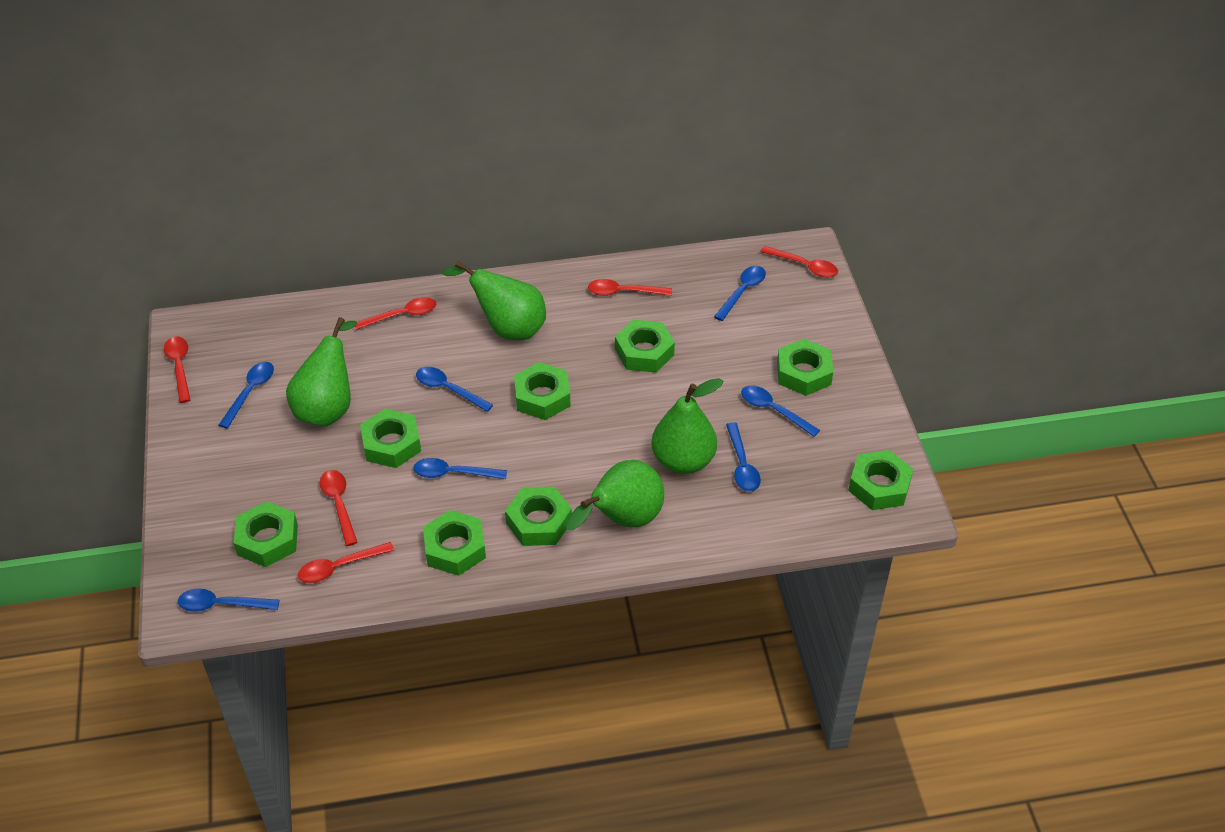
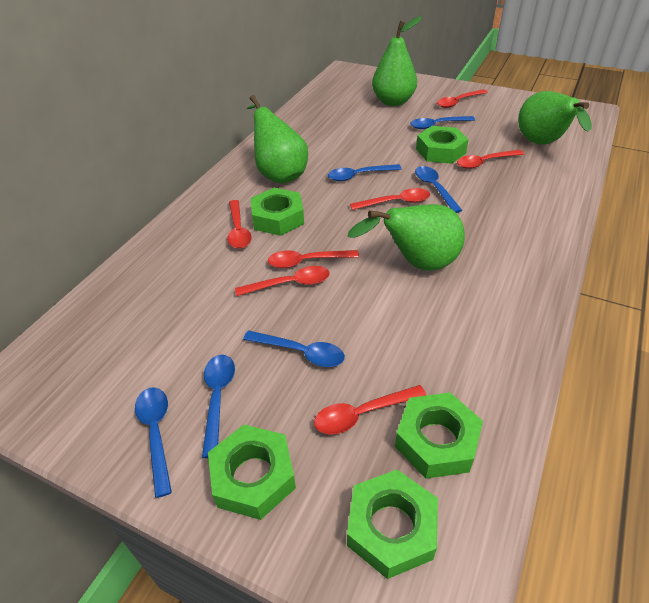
blue spoon: 7 -> 6
green nut: 8 -> 5
red spoon: 6 -> 7

